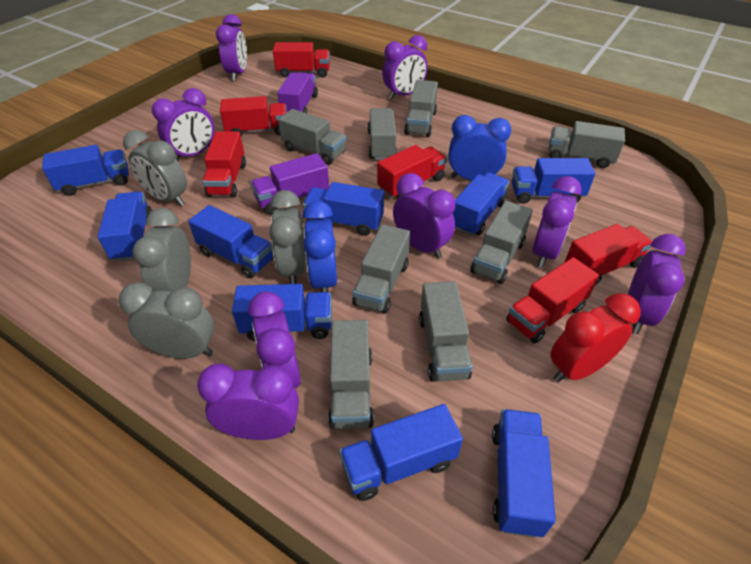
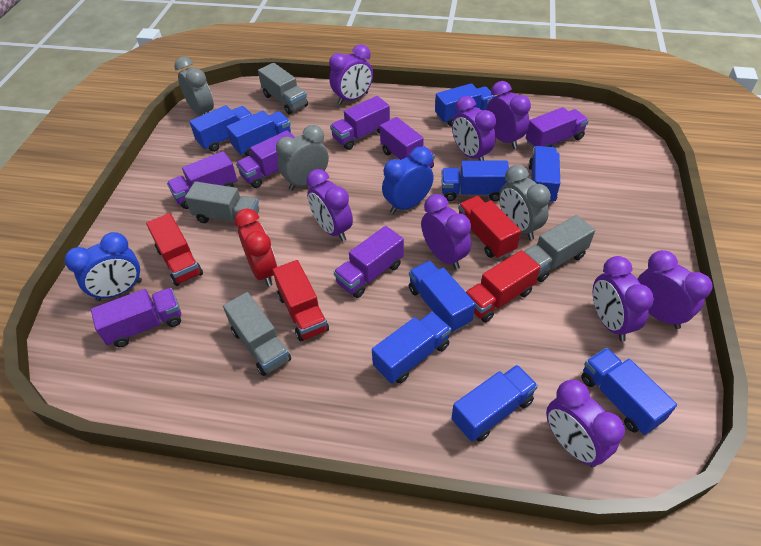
grey clock: 4 -> 3
grey truck: 8 -> 4
purple truck: 2 -> 7
red truck: 6 -> 4

